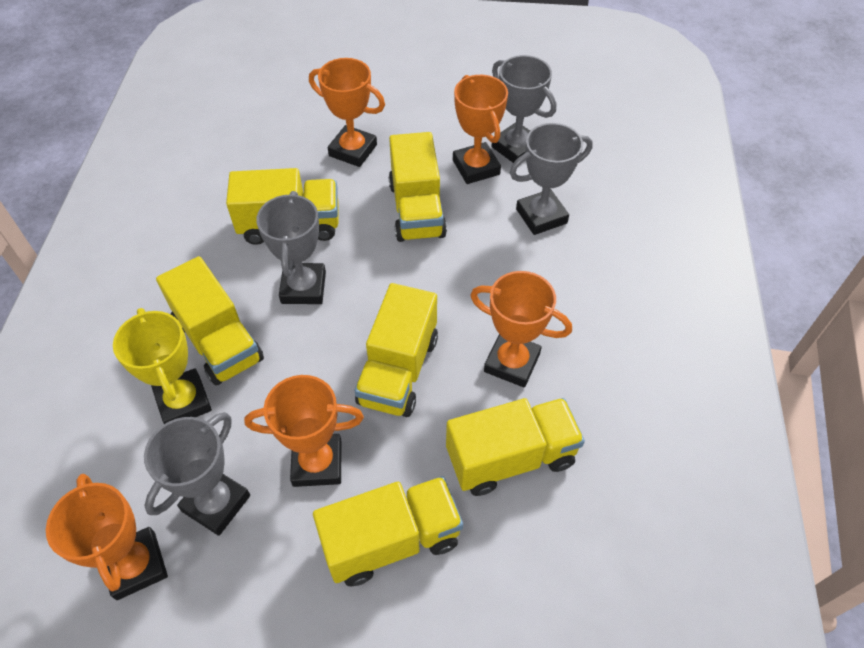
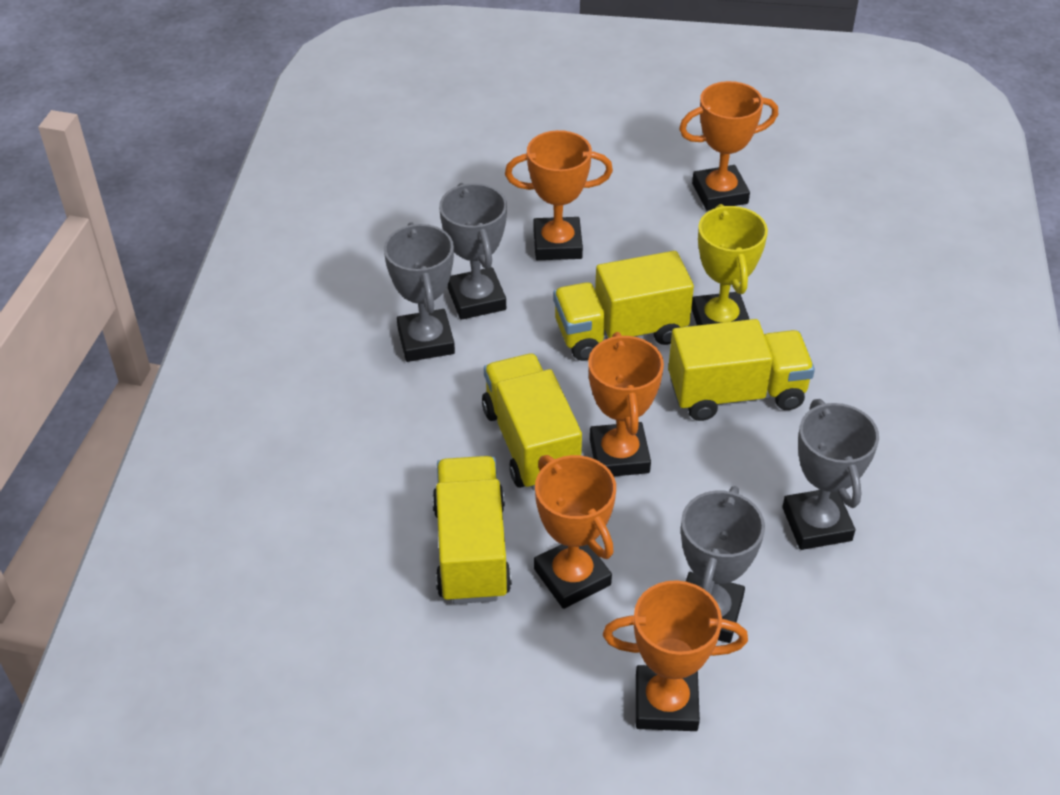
yellow truck: 6 -> 4

